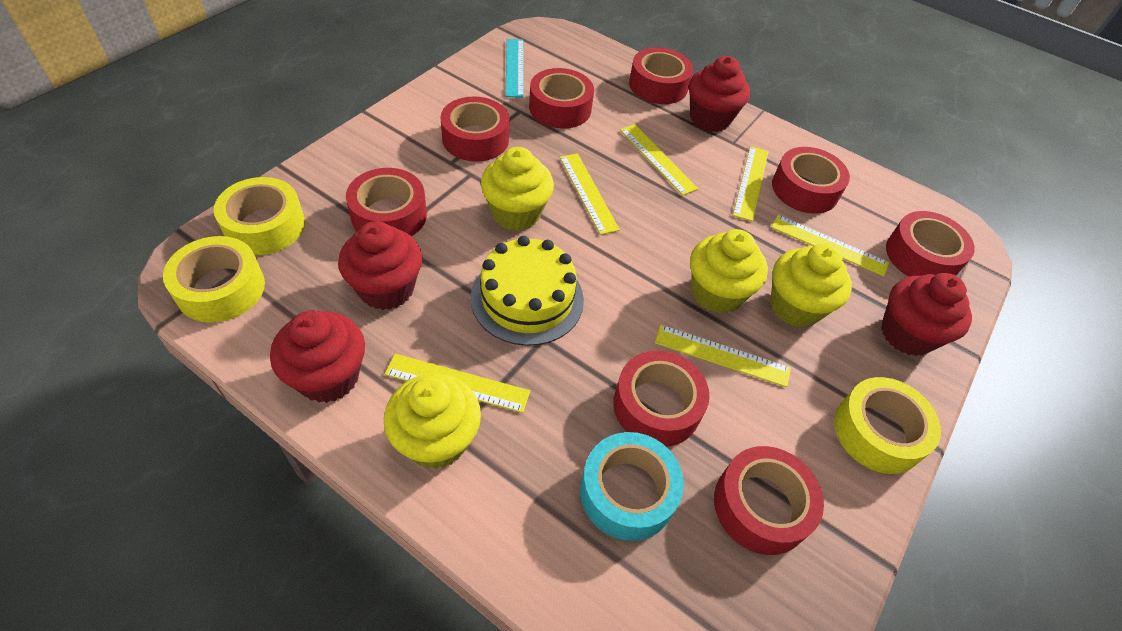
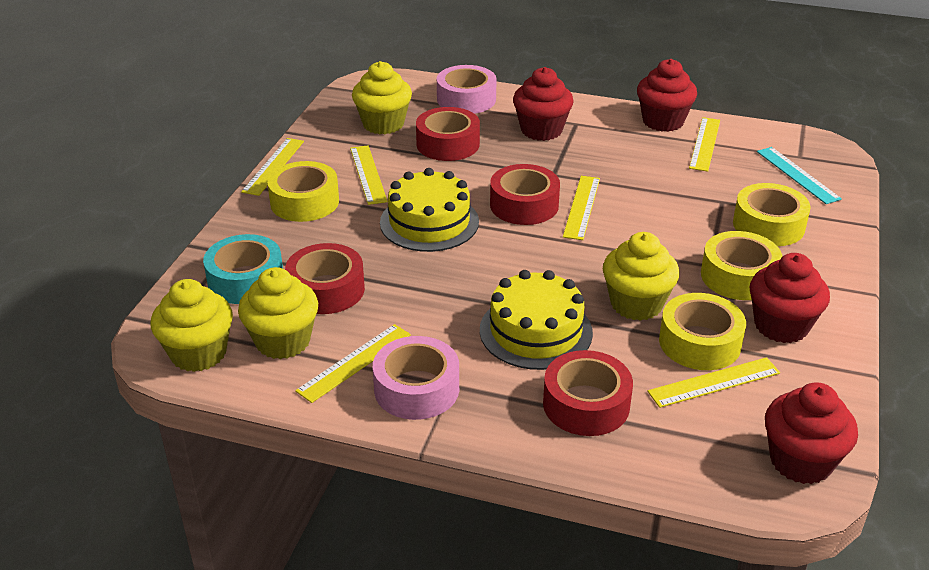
pink tape: 0 -> 2
red tape: 8 -> 4
yellow cake: 1 -> 2
yellow tape: 3 -> 4

